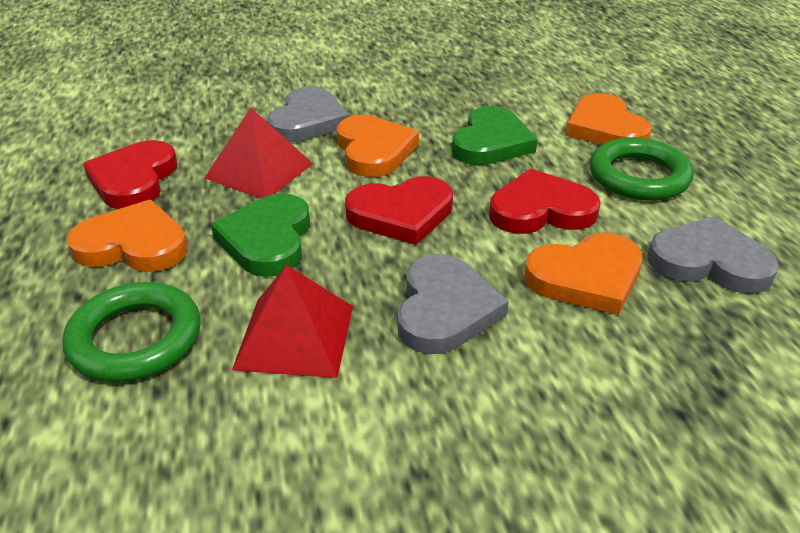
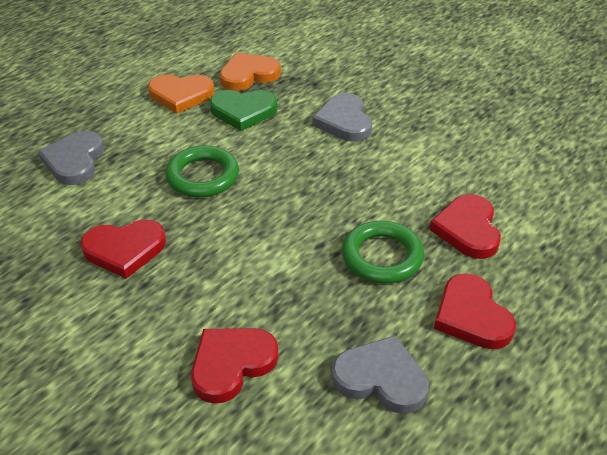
green heart: 2 -> 1
orange heart: 4 -> 2
red heart: 3 -> 4
red pyramid: 2 -> 0

